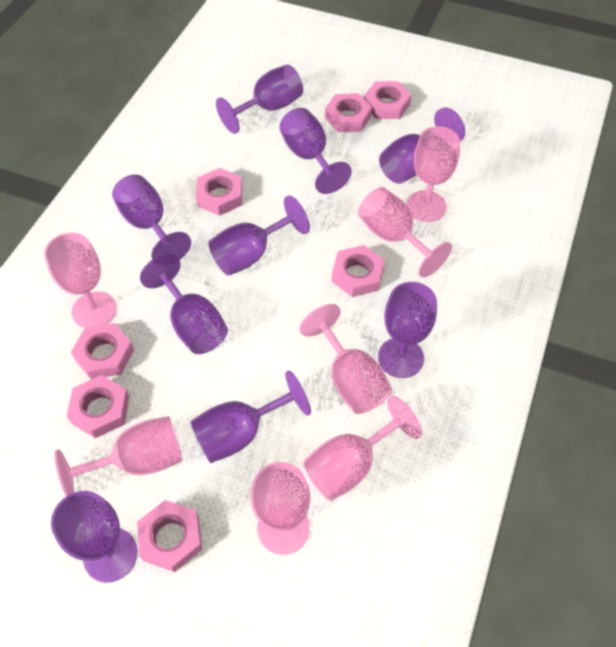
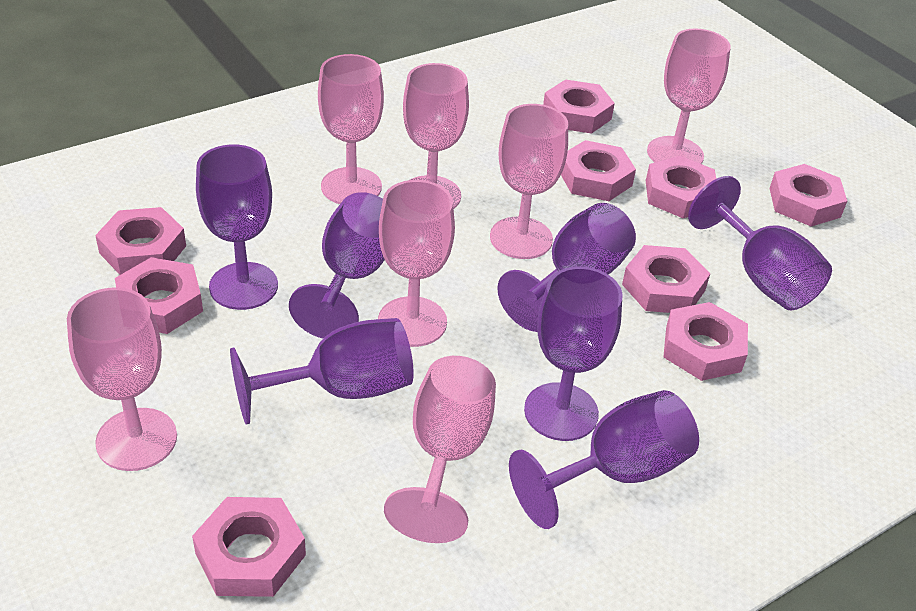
pink nut: 7 -> 9
purple goblet: 9 -> 7

